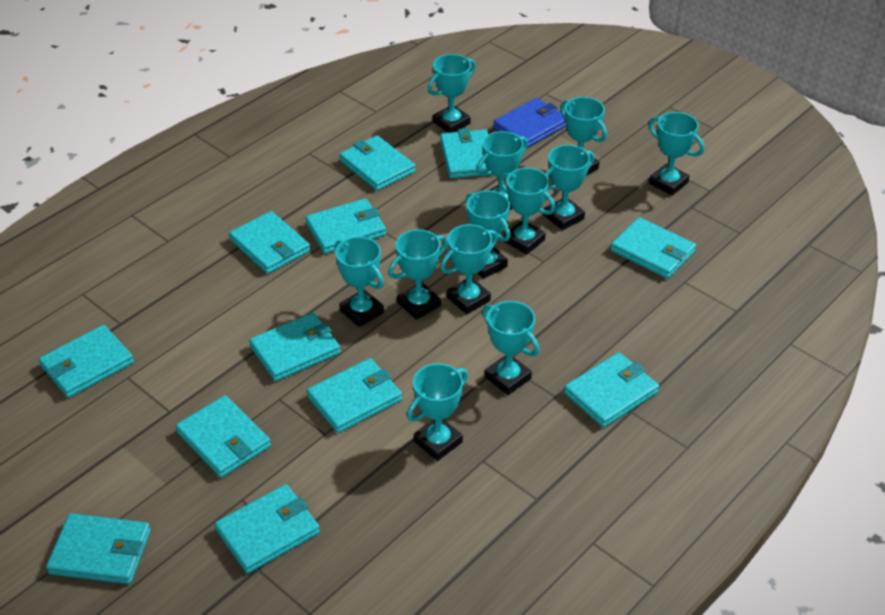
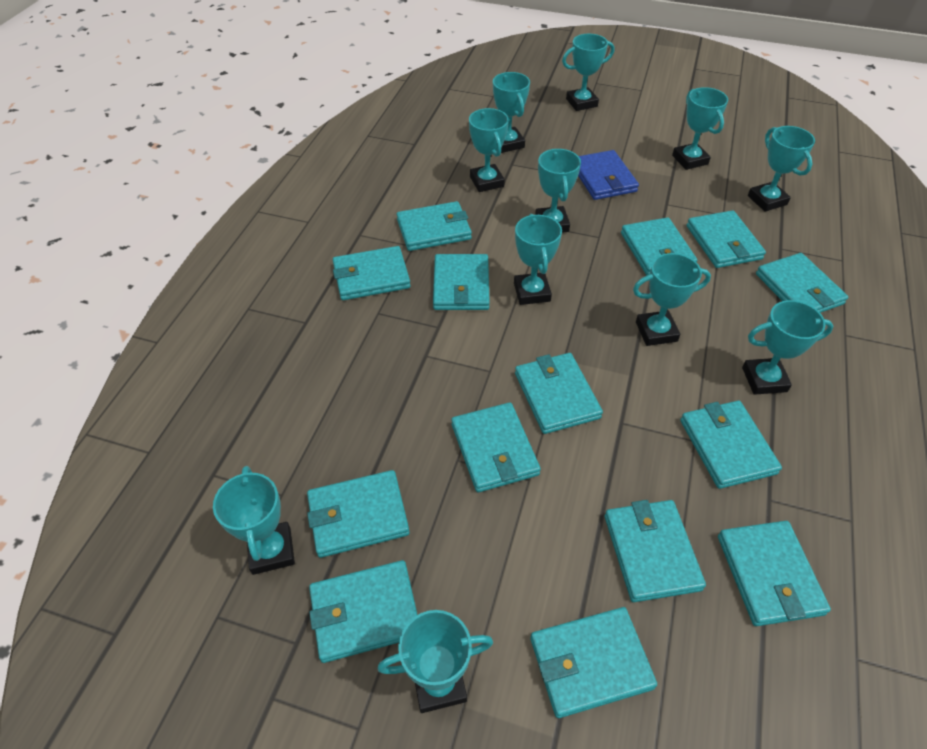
turquoise trophy: 12 -> 11
turquoise wallet: 12 -> 14

